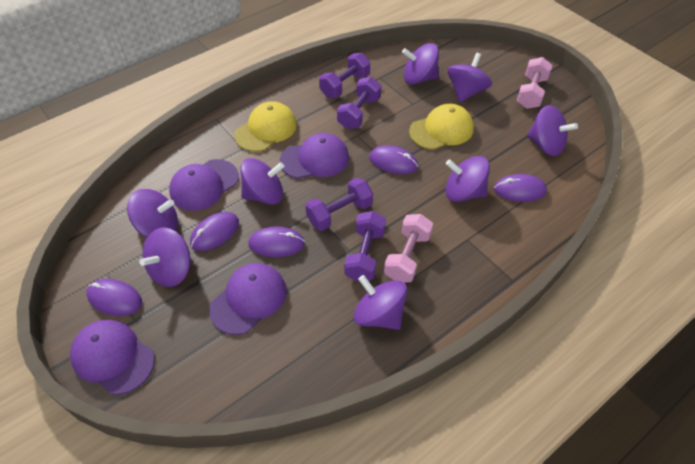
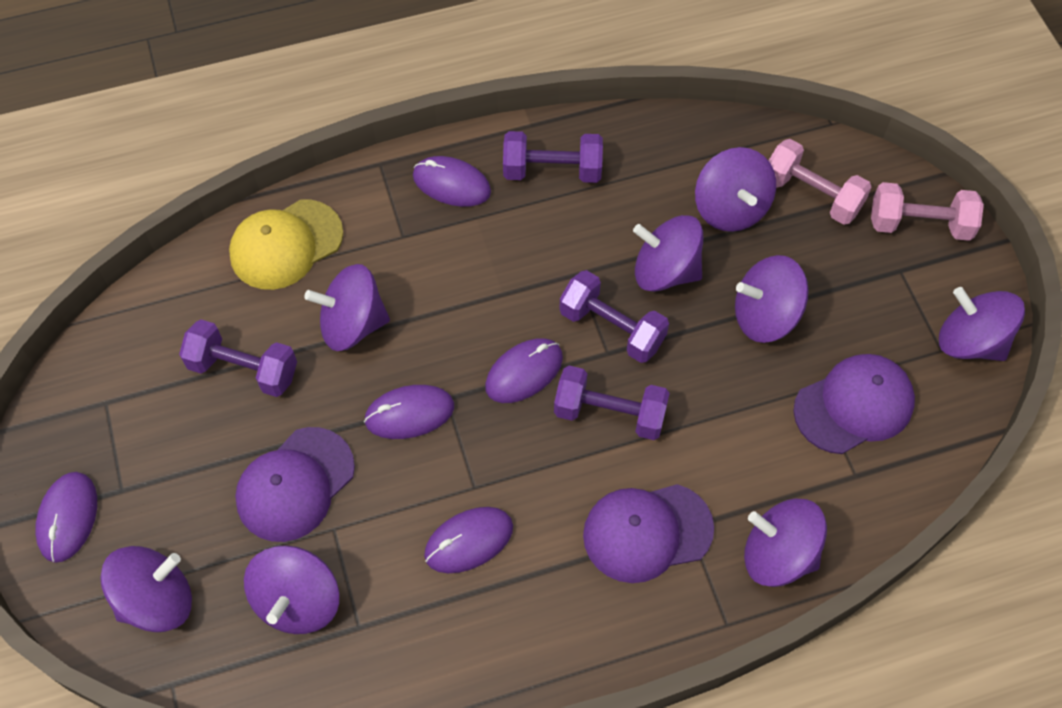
purple cap: 4 -> 3
yellow cap: 2 -> 1

